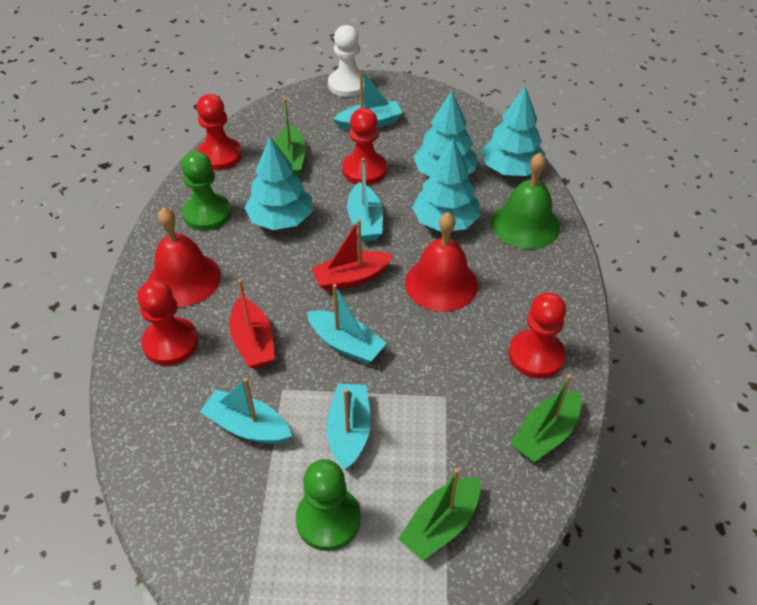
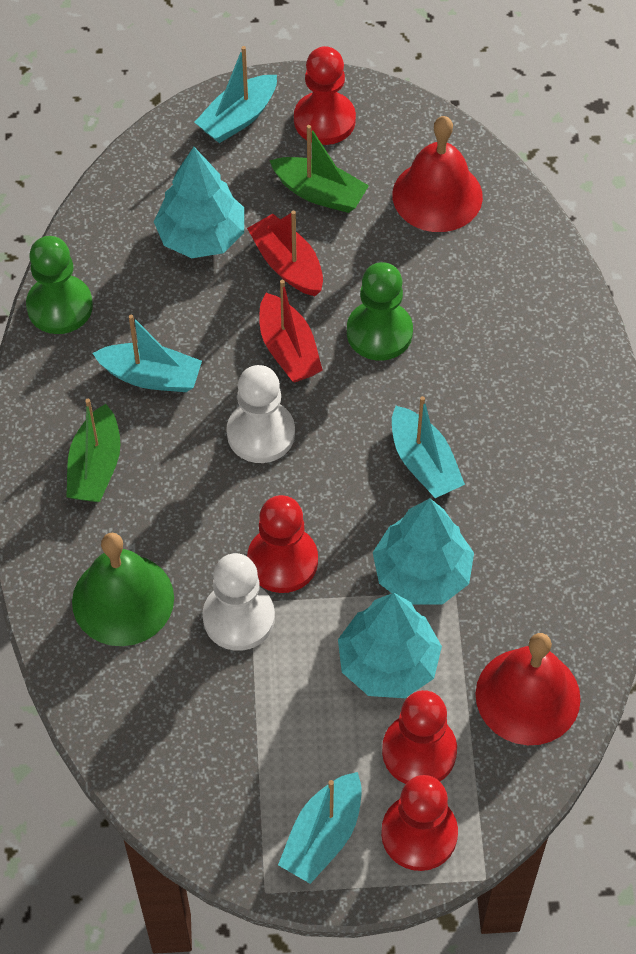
green boat: 3 -> 2
turquoise boat: 5 -> 4
turquoise tree: 4 -> 3
white pawn: 1 -> 2

